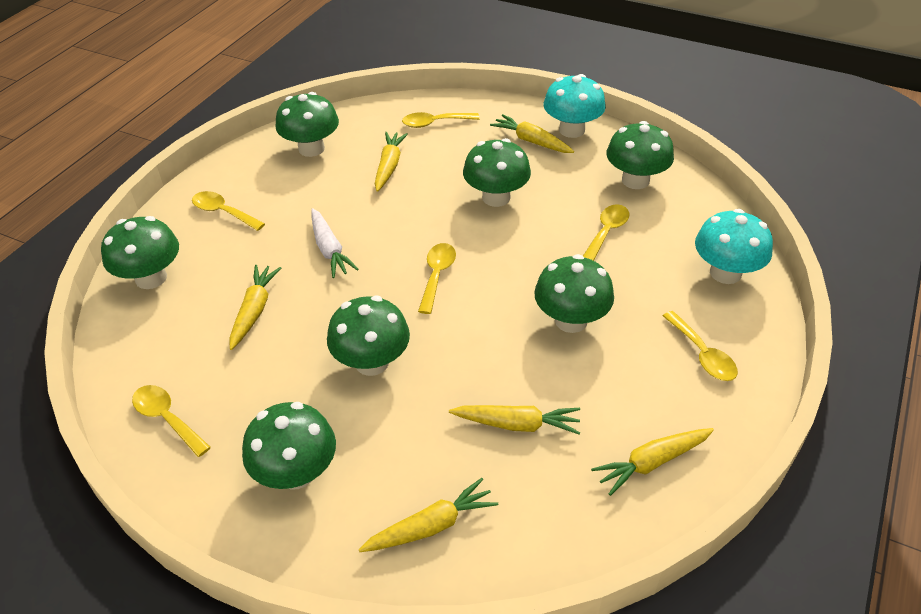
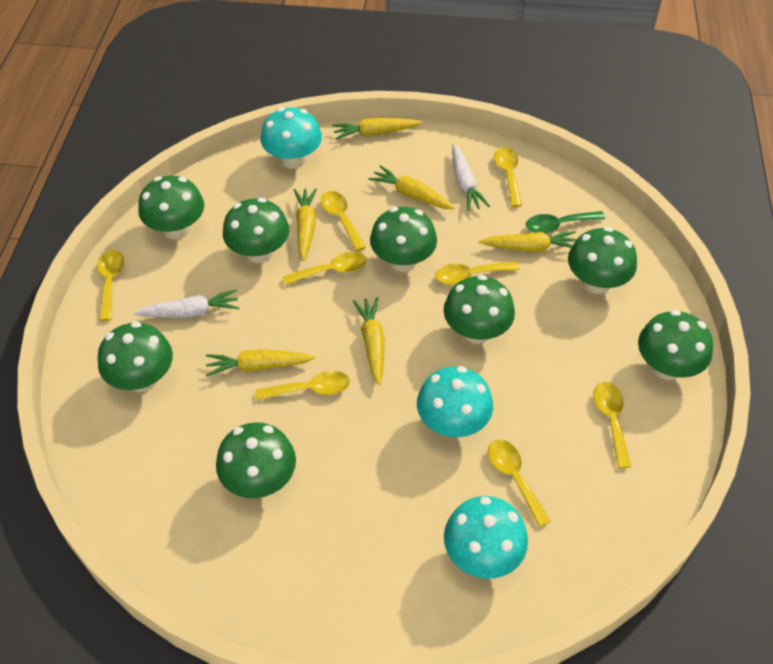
green mushroom: 7 -> 8
green spoon: 0 -> 1
turquoise mushroom: 2 -> 3
white carrot: 1 -> 2
yellow spoon: 6 -> 8

